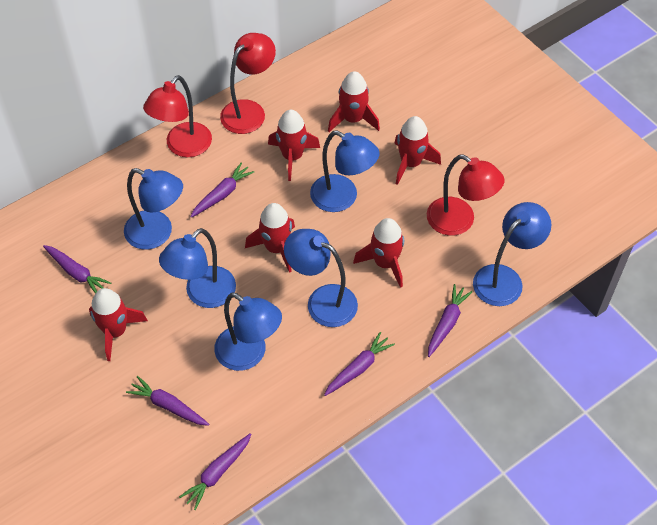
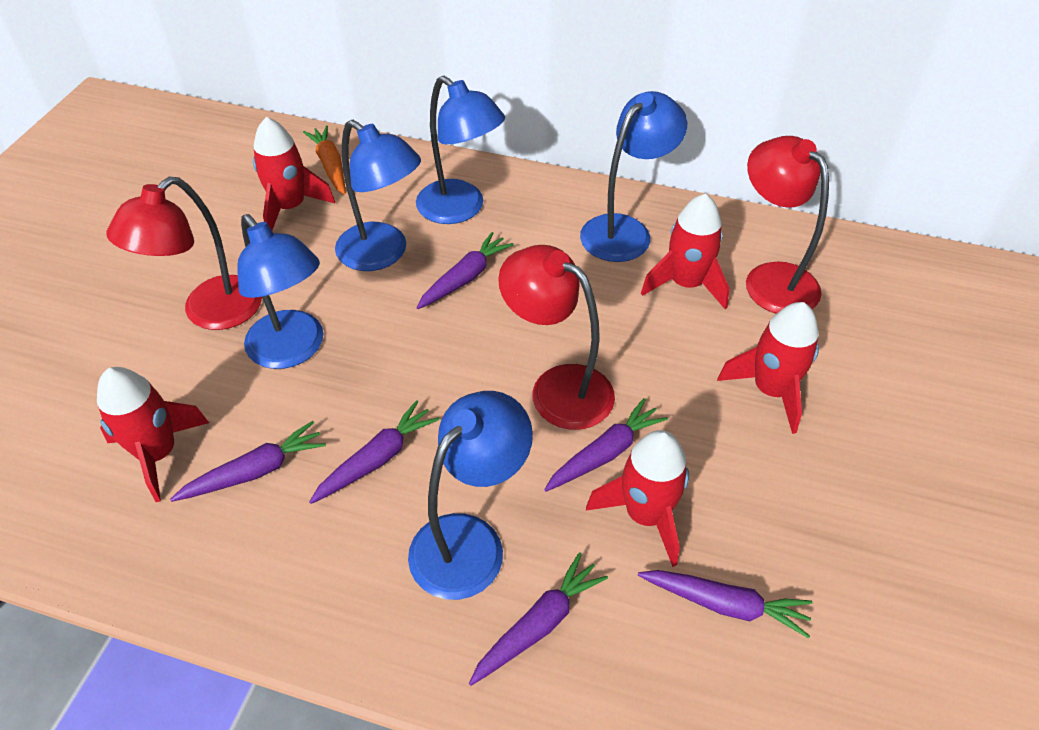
blue lamp: 6 -> 5
orange carrot: 0 -> 1
red rocket: 6 -> 5

